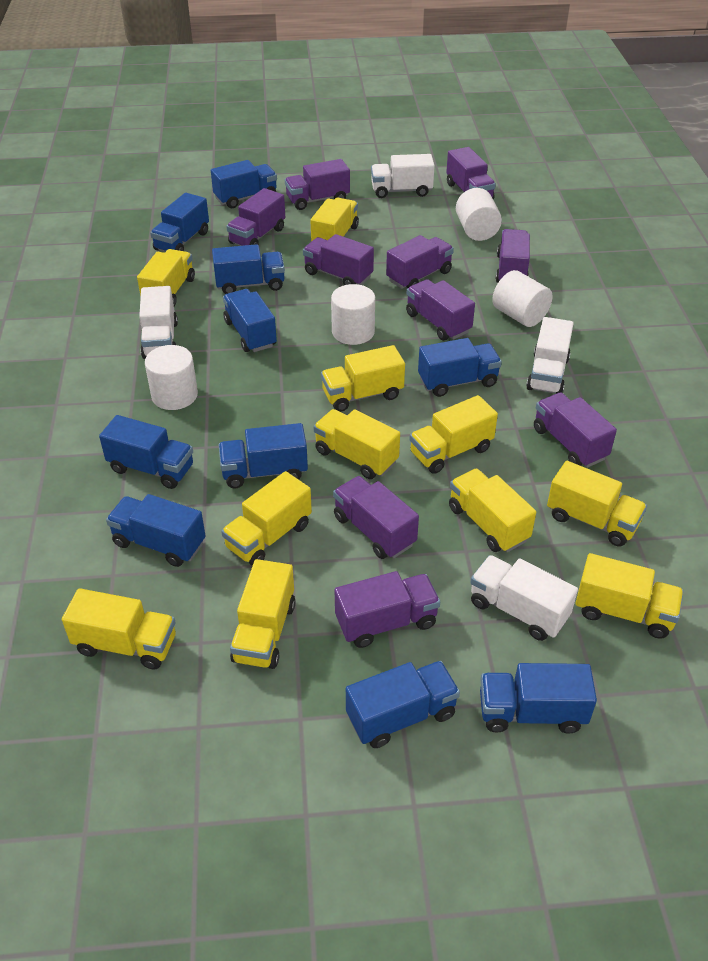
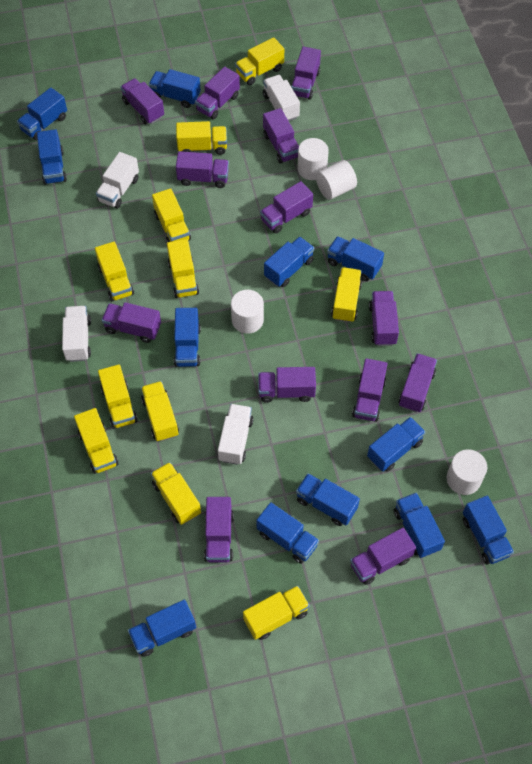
blue truck: 10 -> 12
purple truck: 10 -> 13

